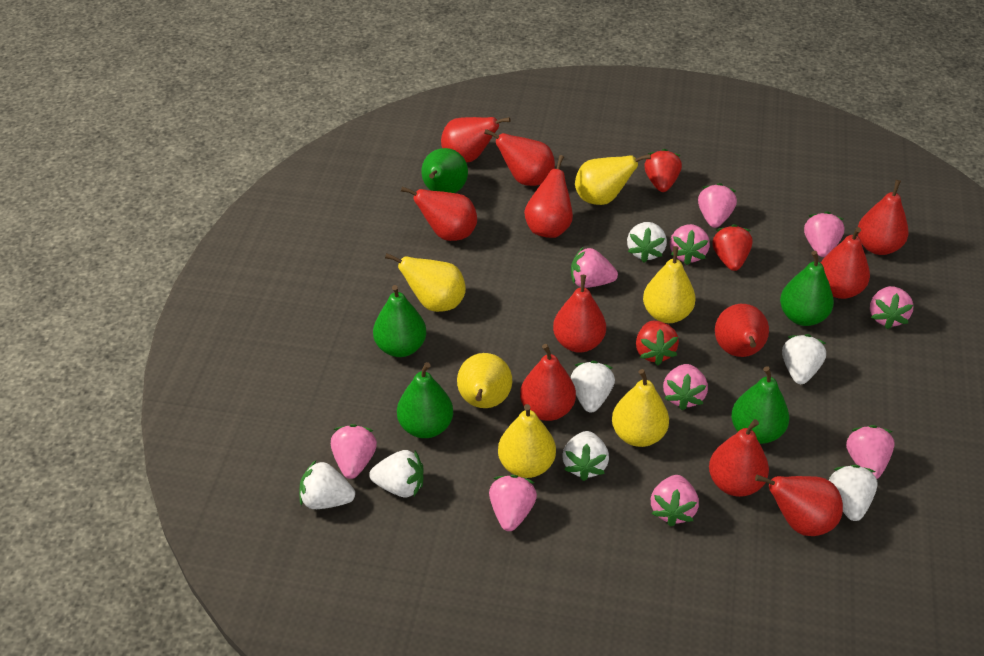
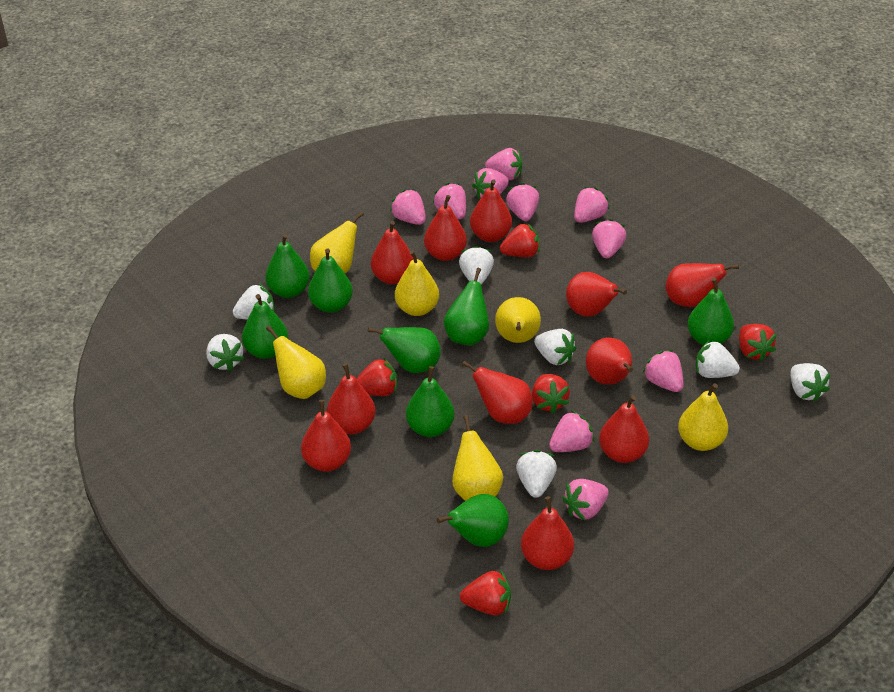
green pear: 5 -> 8
red strawberry: 3 -> 5

